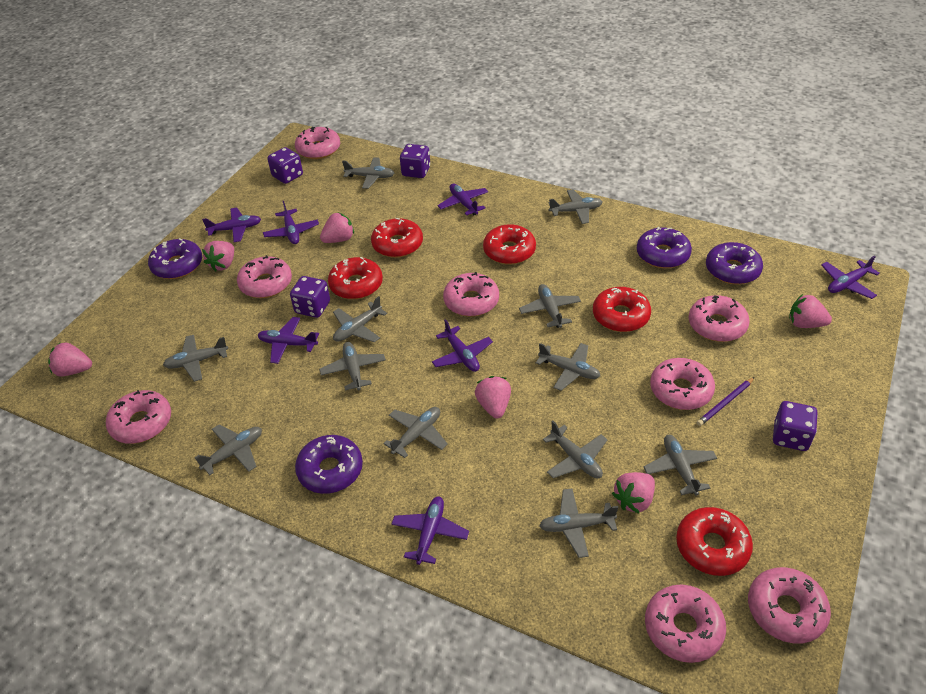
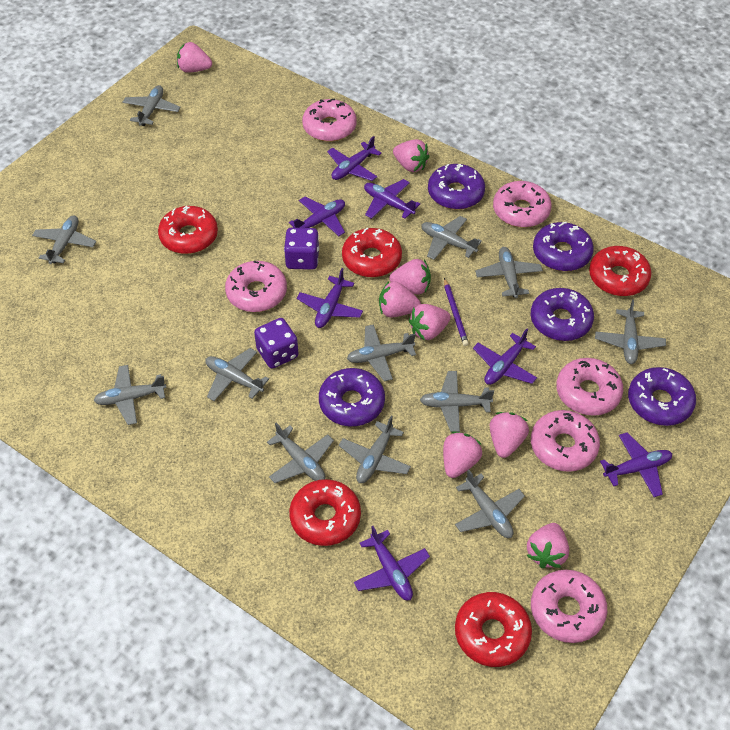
pink donut: 8 -> 6
pink strawberry: 6 -> 8
purple dice: 4 -> 2
purple donut: 4 -> 5

